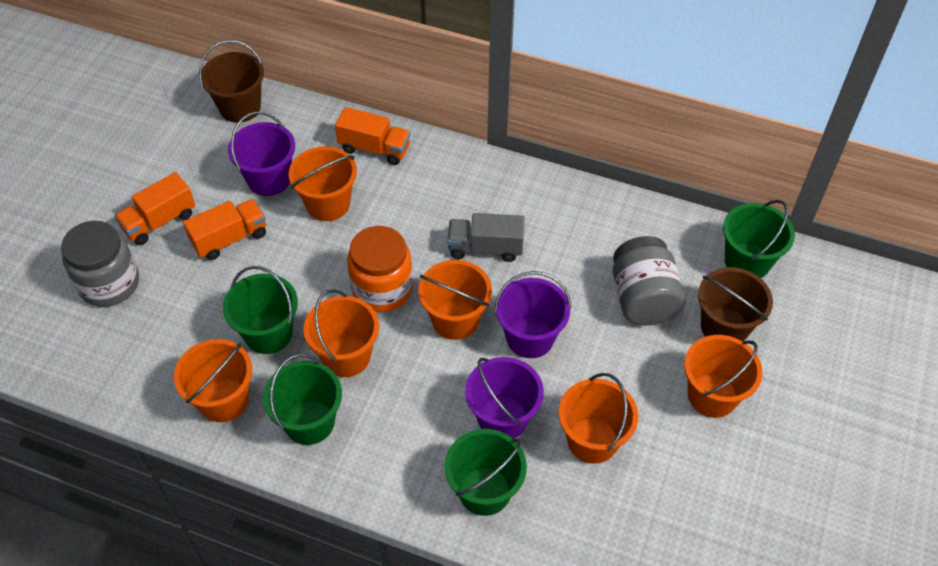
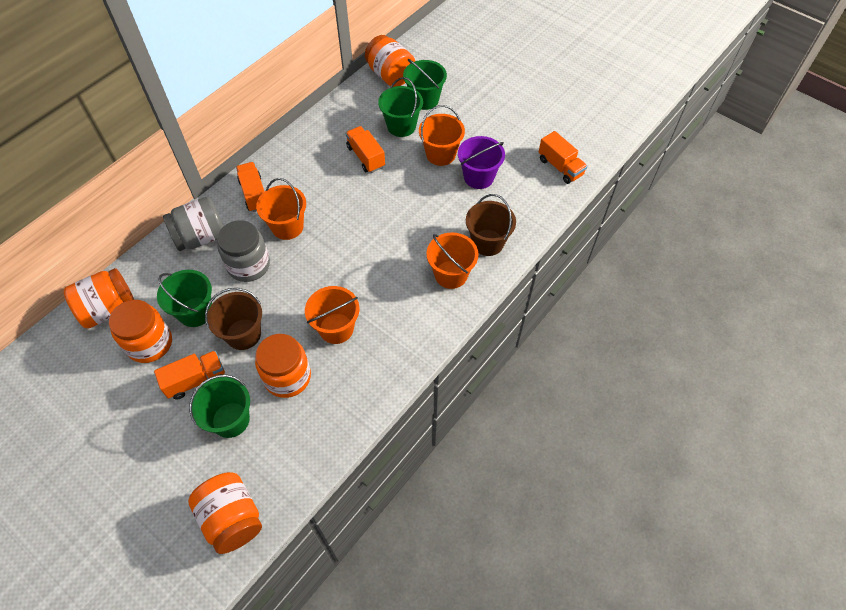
grey truck: 1 -> 0
orange bucket: 6 -> 4
orange jar: 1 -> 5
orange truck: 3 -> 4
purple bucket: 3 -> 1

